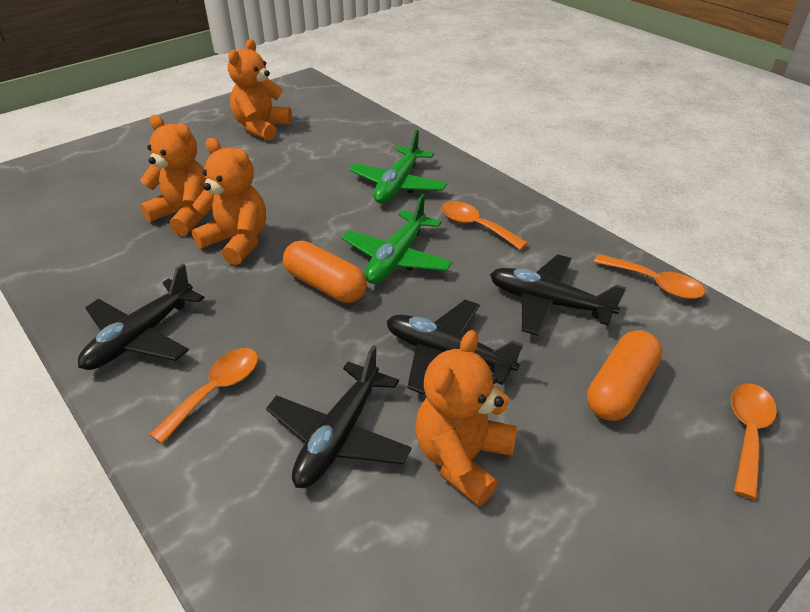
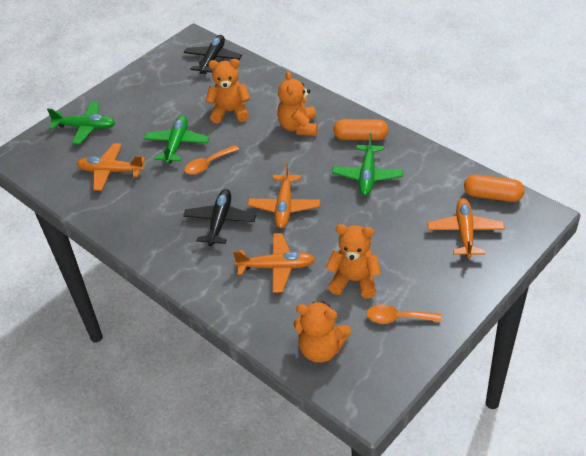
black plane: 4 -> 2
green plane: 2 -> 3
orange plane: 0 -> 4
orange spoon: 4 -> 2

